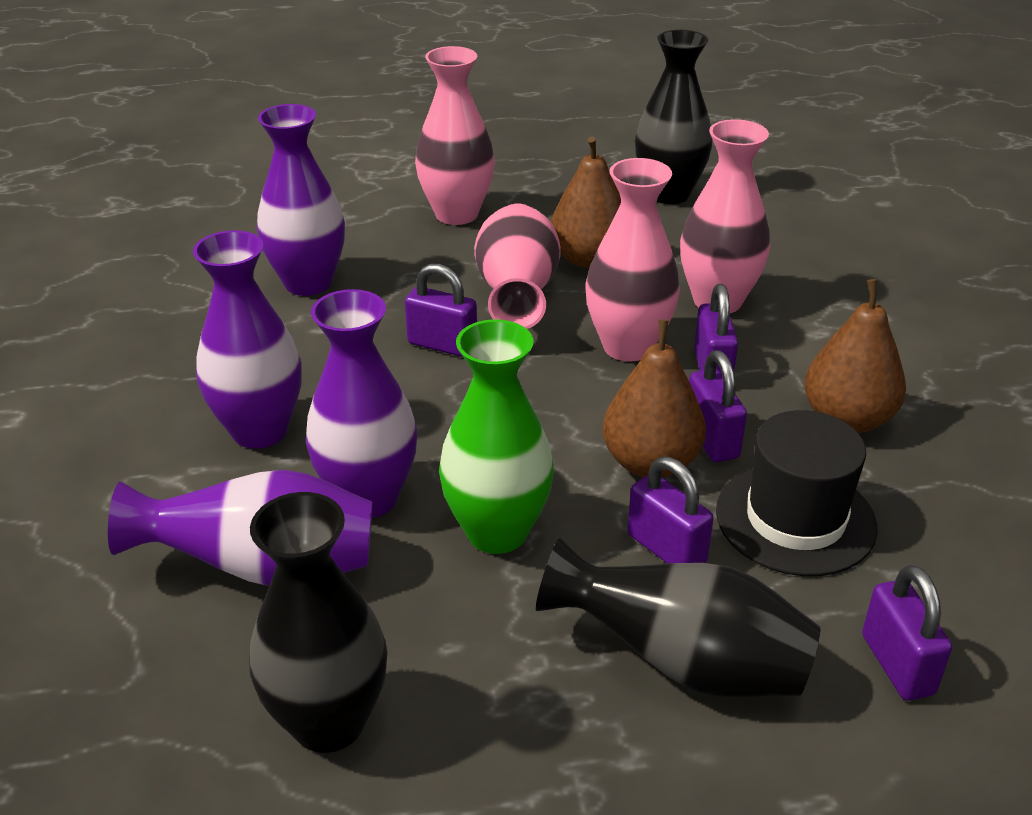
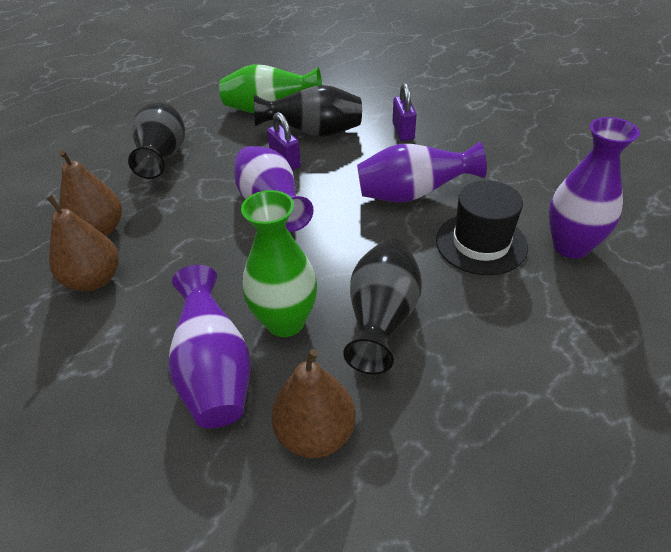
green vase: 1 -> 2
pink vase: 4 -> 0
purple padlock: 5 -> 2

